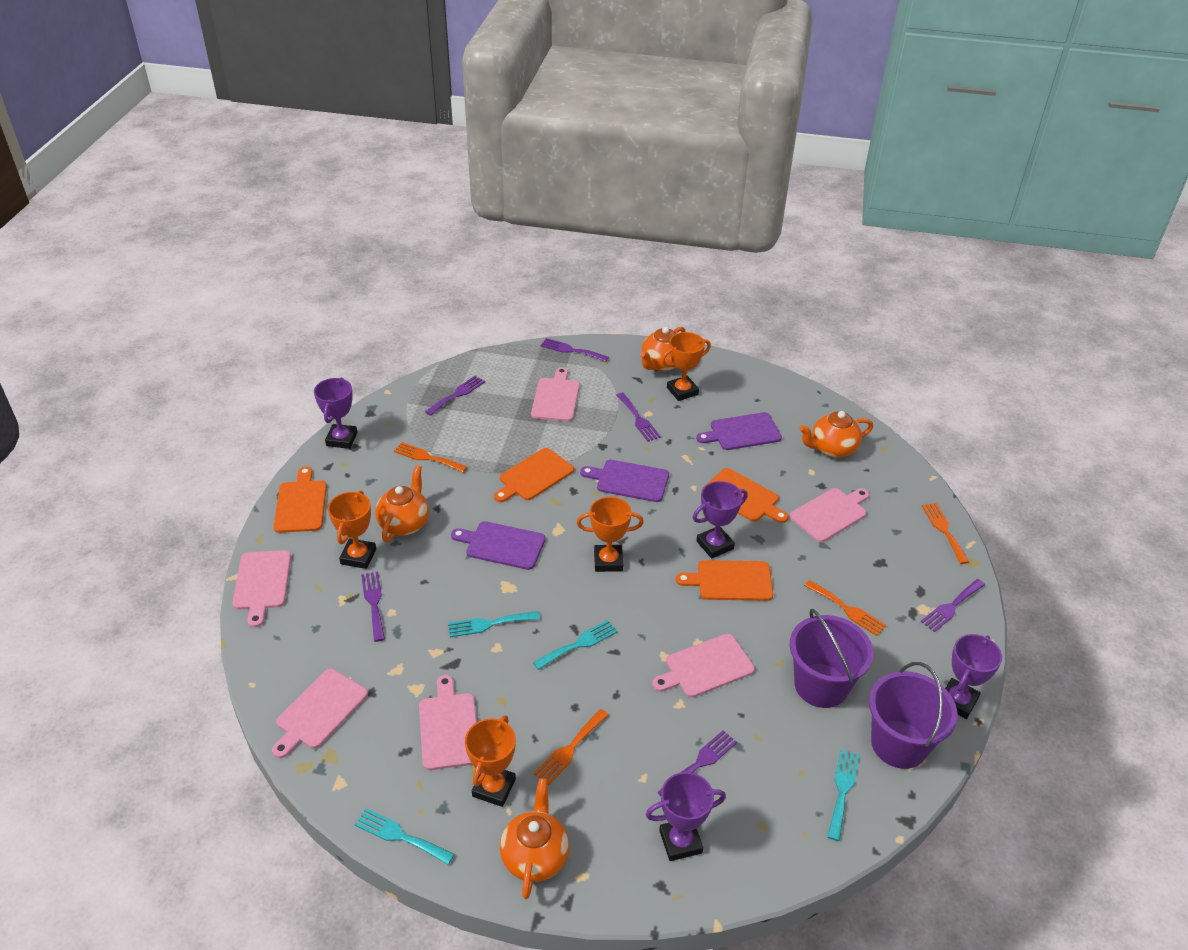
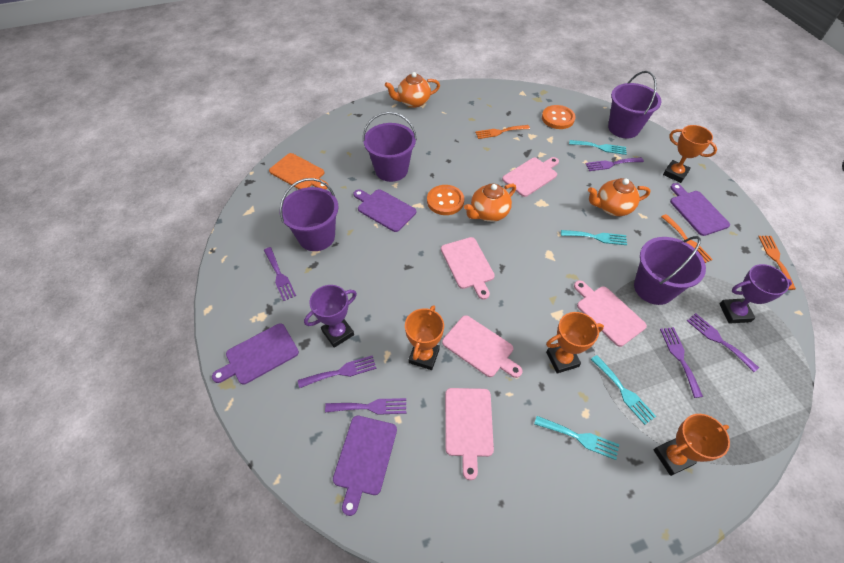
orange button: 0 -> 2
orange cutting board: 4 -> 1
orange fork: 4 -> 3
orange teapot: 4 -> 3
pink cutting board: 6 -> 5
purple bucket: 2 -> 4
purple cutting board: 3 -> 4
purple trophy: 4 -> 2

